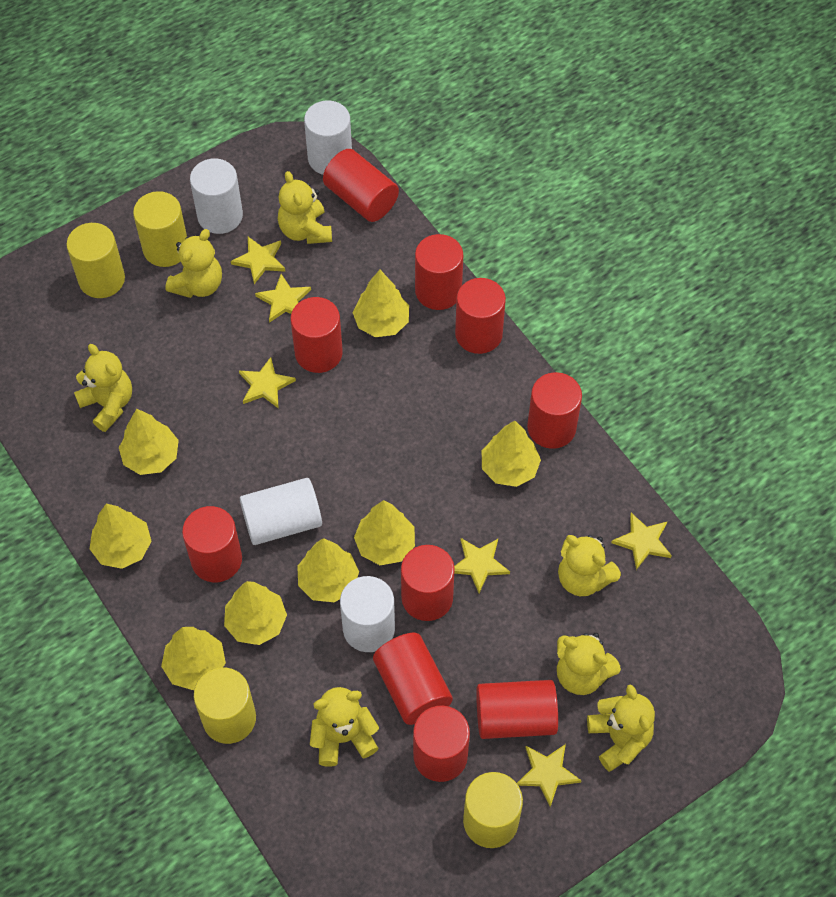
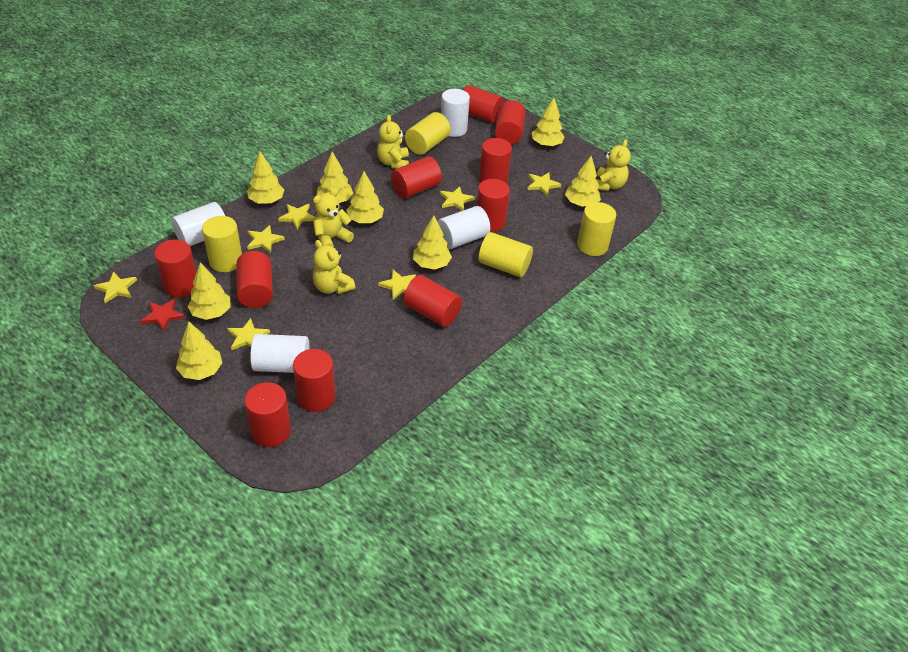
red star: 0 -> 1
yellow star: 6 -> 7
yellow teddy bear: 7 -> 4

